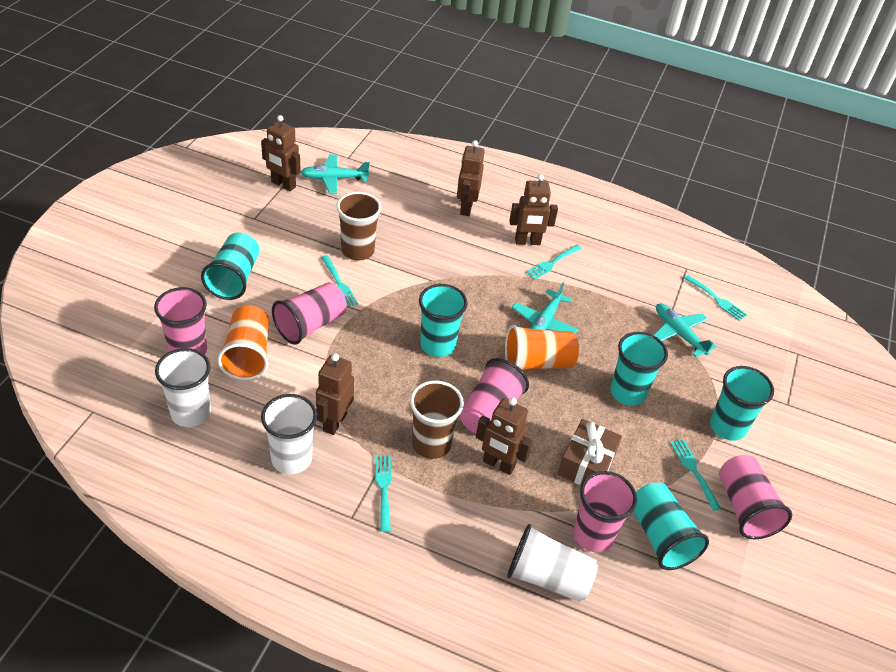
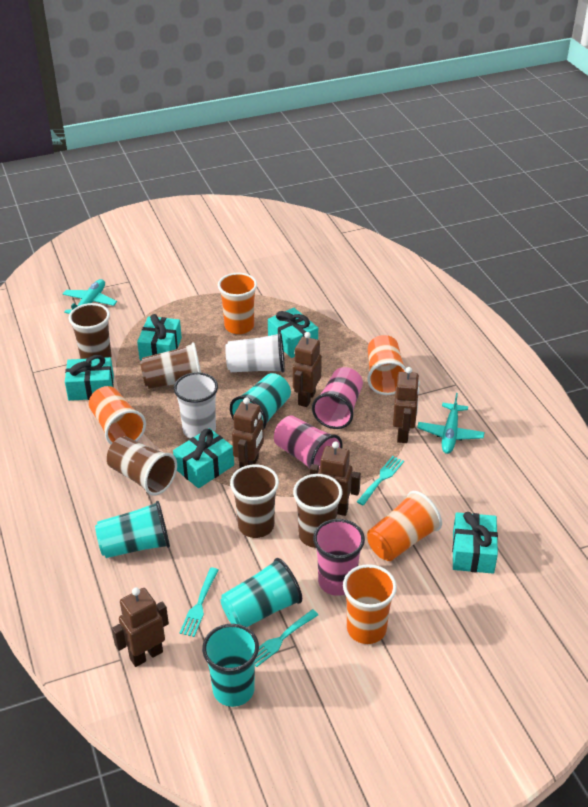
brown cup: 2 -> 5
brown gift: 1 -> 0
orange cup: 2 -> 5
pink cup: 5 -> 3
turquoise cup: 5 -> 4
turquoise fork: 5 -> 3
turquoise gift: 0 -> 5
turquoise plane: 3 -> 2
white cup: 3 -> 2

